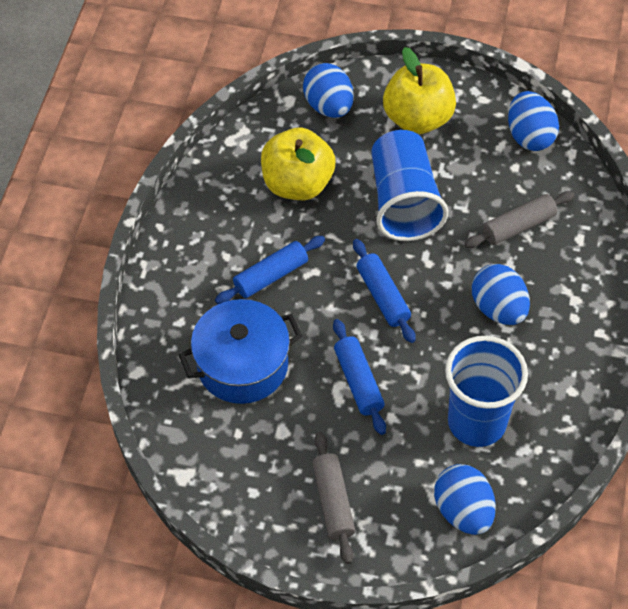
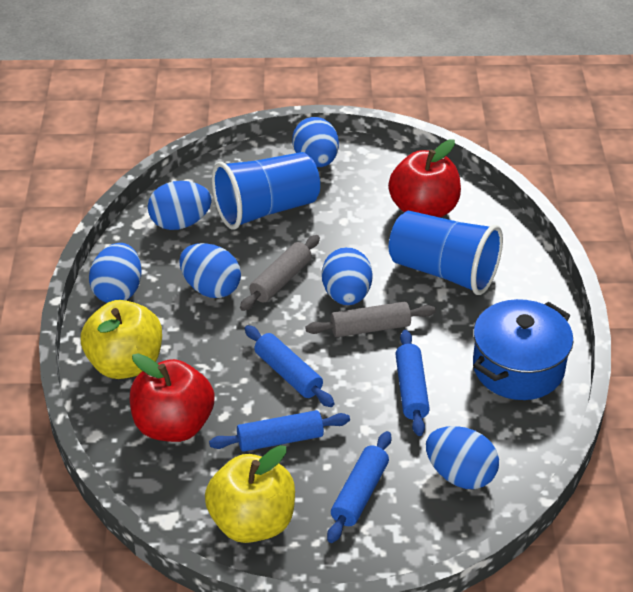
blue egg: 4 -> 6
blue rolling pin: 3 -> 4
red apple: 0 -> 2

